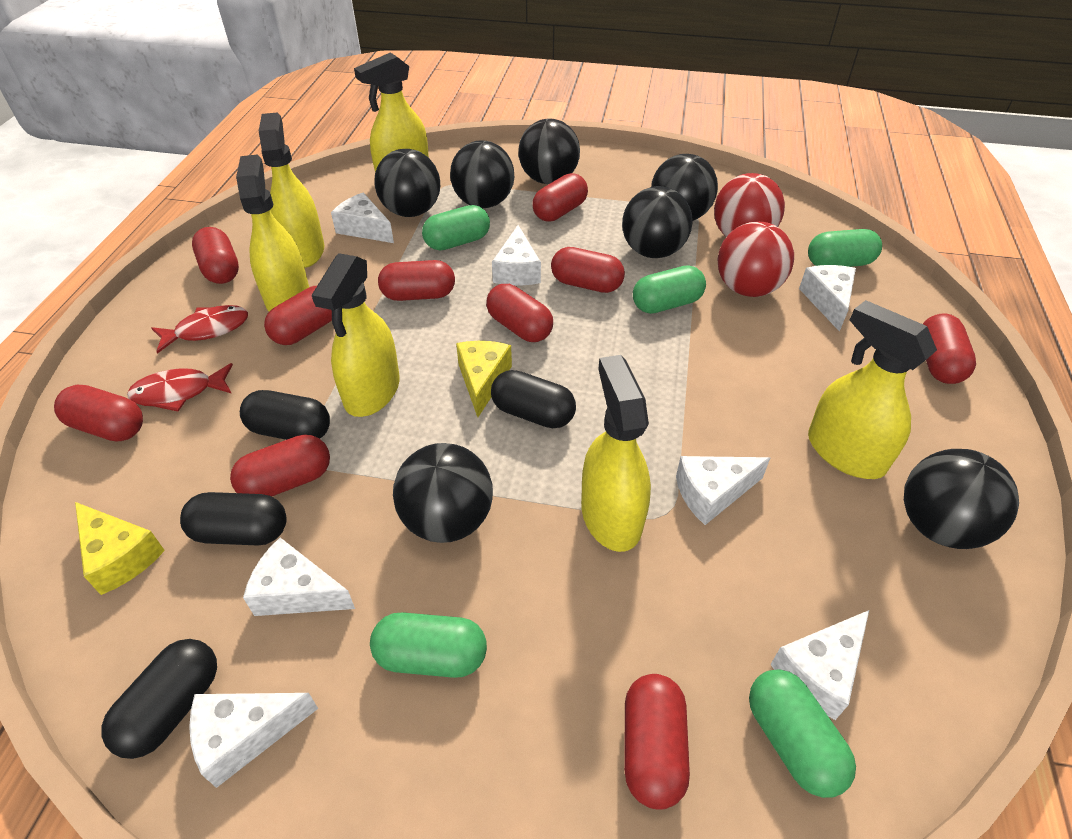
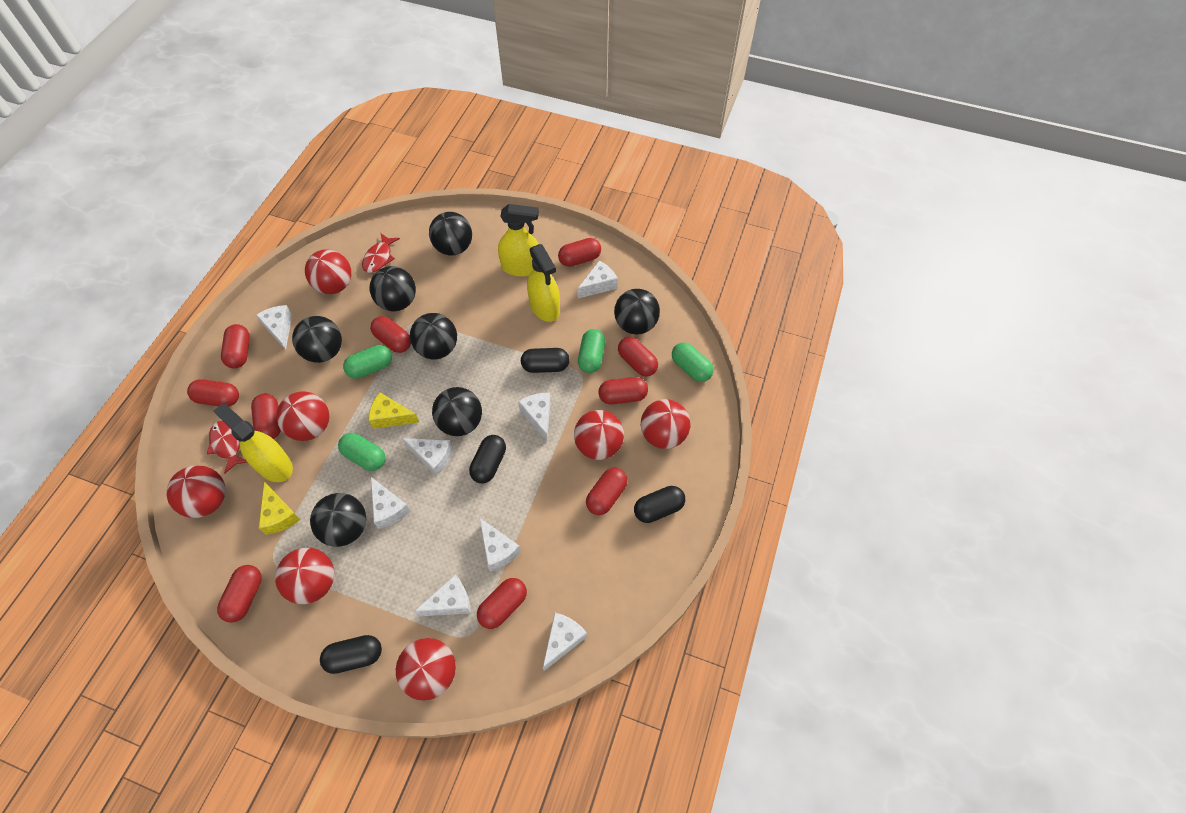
green capsule: 5 -> 4
red ball: 2 -> 7
white cheese: 7 -> 8
yellow spray bottle: 6 -> 3

